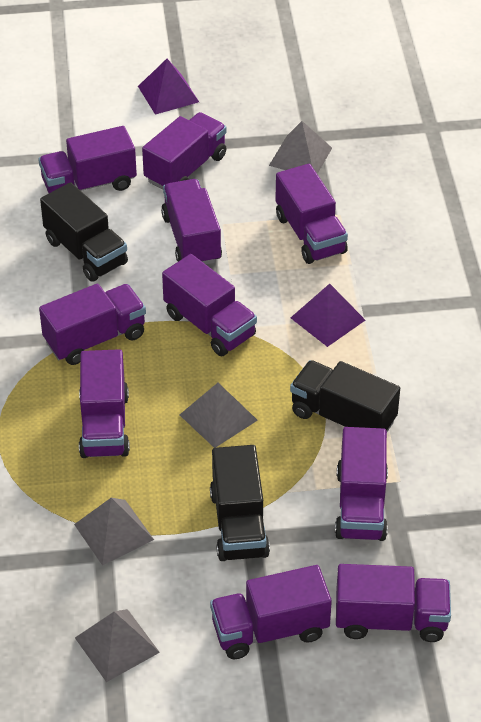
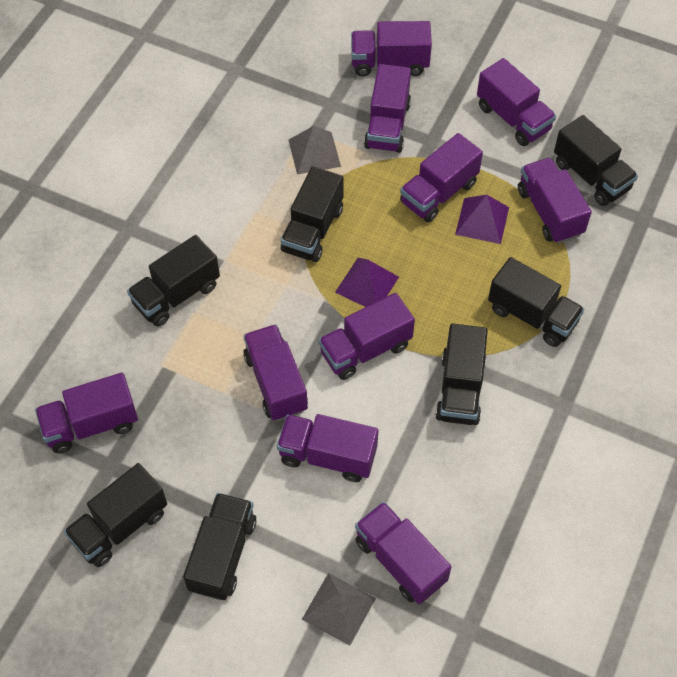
black truck: 3 -> 7
grey pyramid: 4 -> 2

